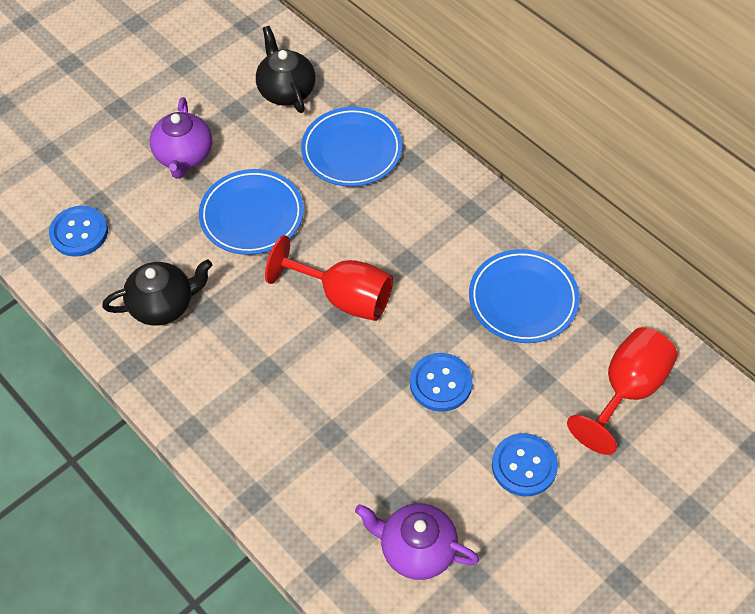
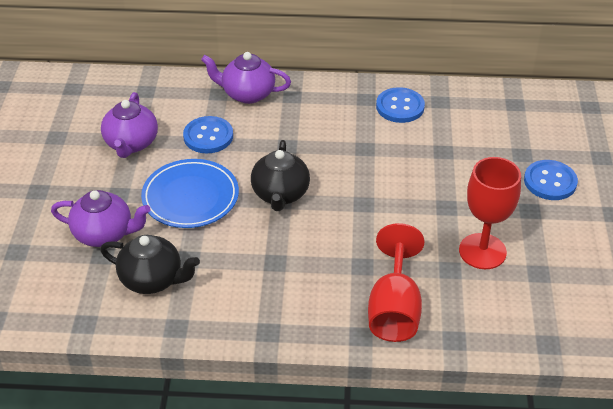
blue plate: 3 -> 1
purple teapot: 2 -> 3

